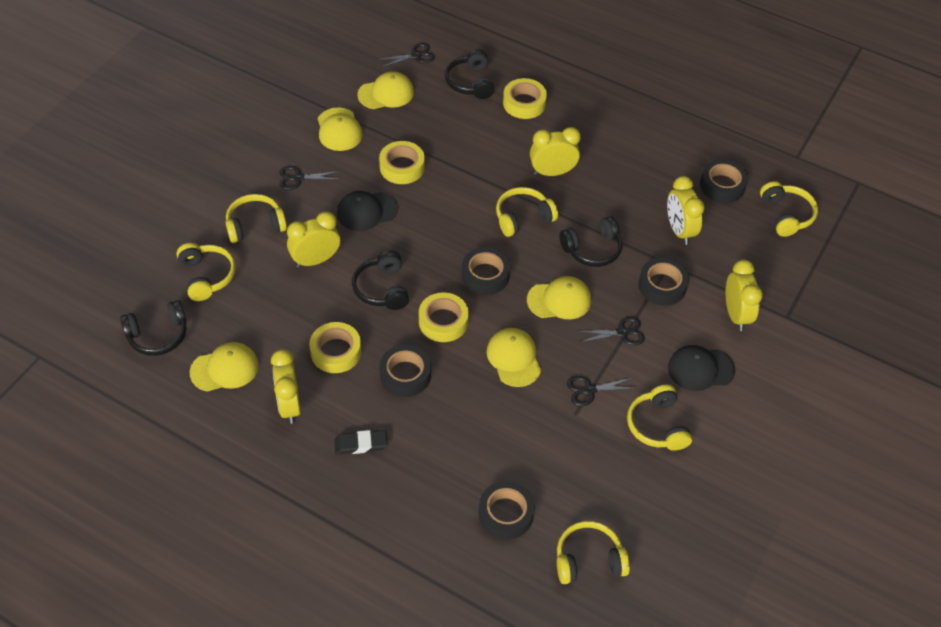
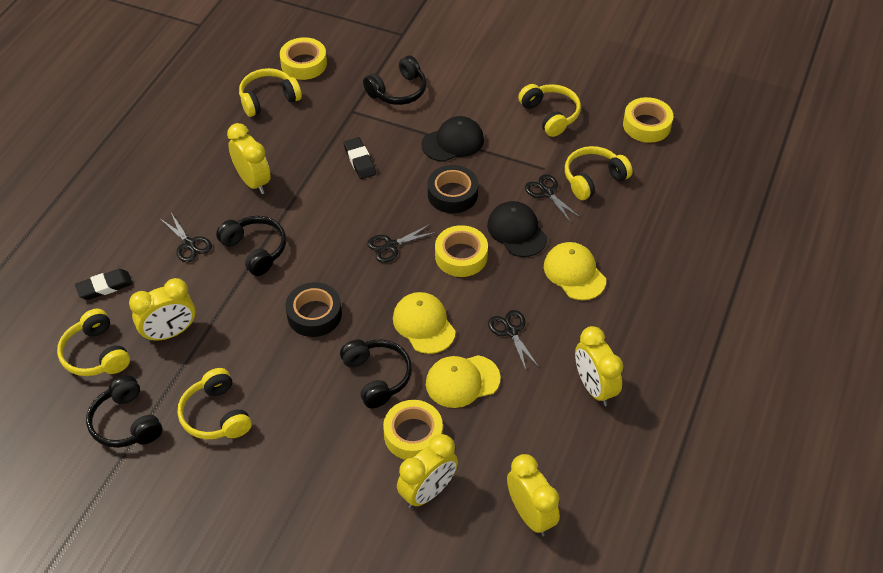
black eraser: 1 -> 2
black tape: 5 -> 2
yellow cap: 5 -> 3
yellow headphones: 6 -> 5

